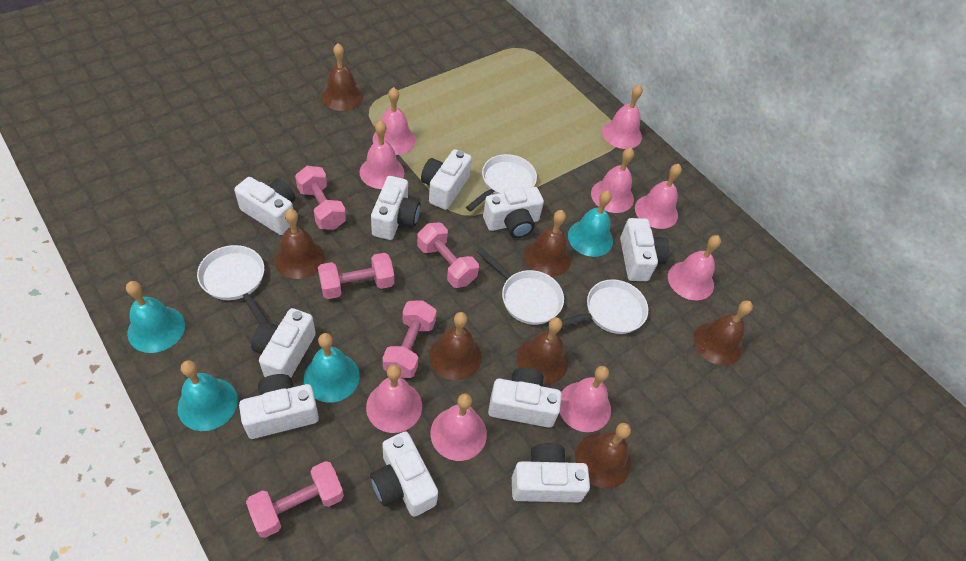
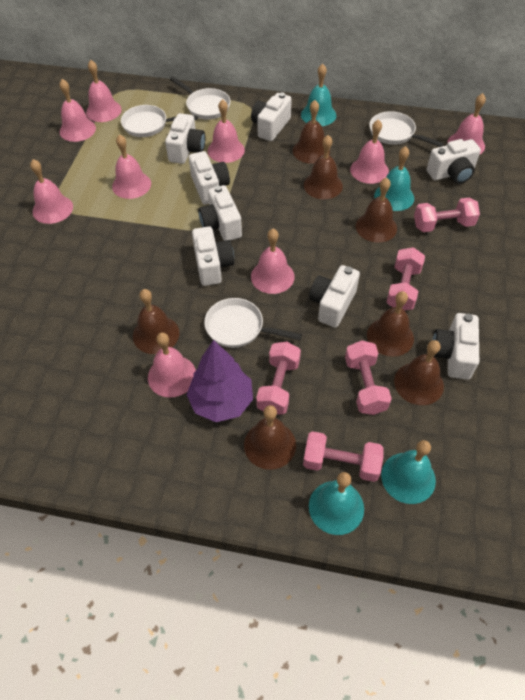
purple tree: 0 -> 1
white camera: 10 -> 8

